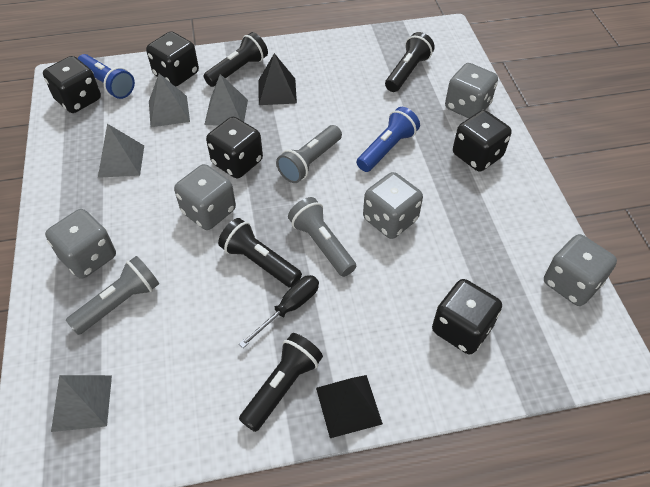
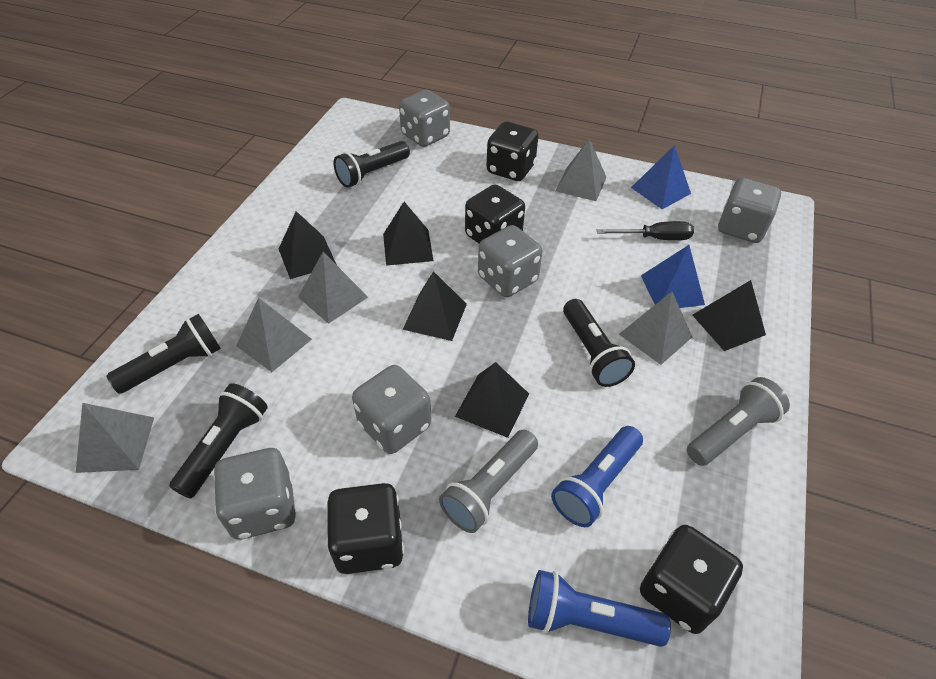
black dice: 5 -> 4
black pyramid: 2 -> 5
blue pyramid: 0 -> 2
grey flashlight: 3 -> 2
grey pyramid: 4 -> 5

